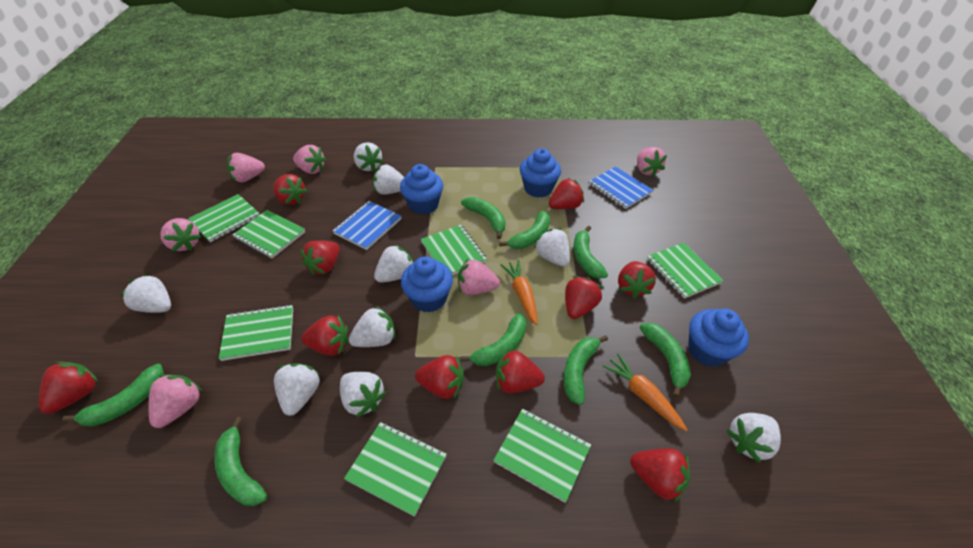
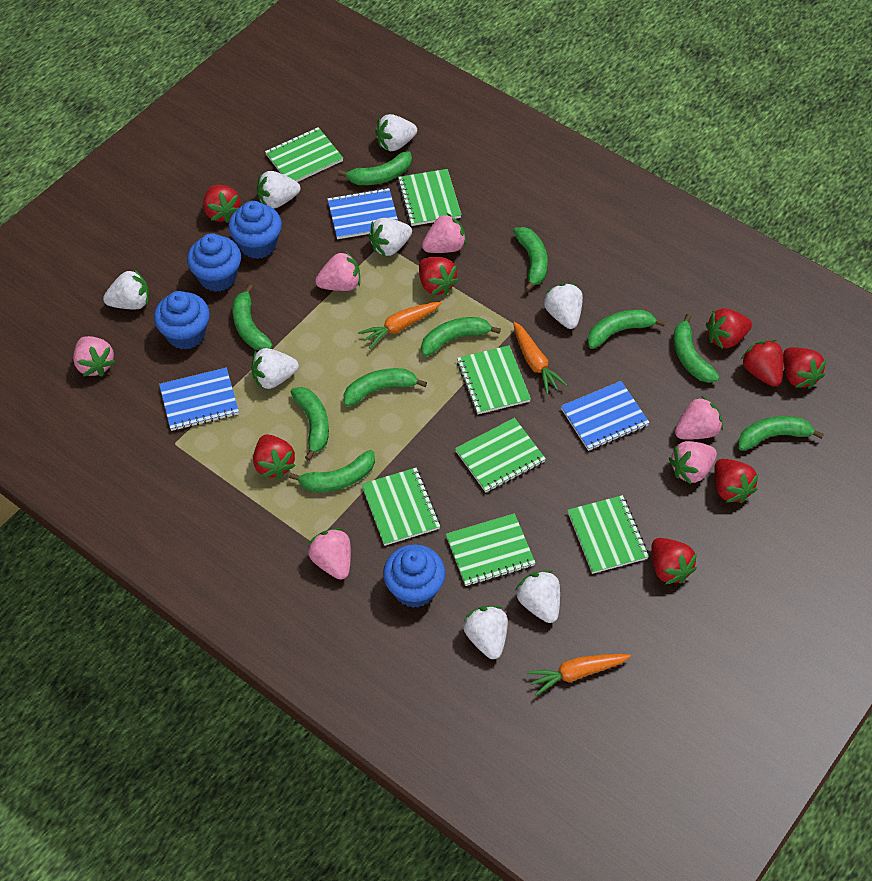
blue notebook: 2 -> 3
green banana: 8 -> 10
orange carrot: 2 -> 3
red strawberry: 10 -> 8
white strawberry: 9 -> 8

